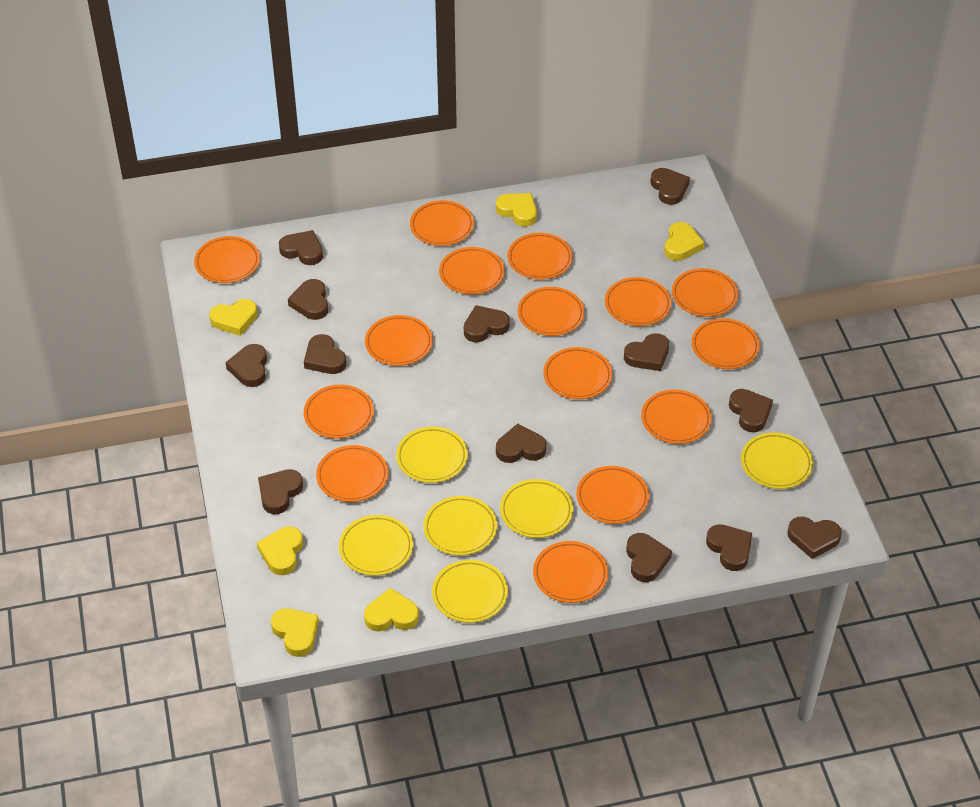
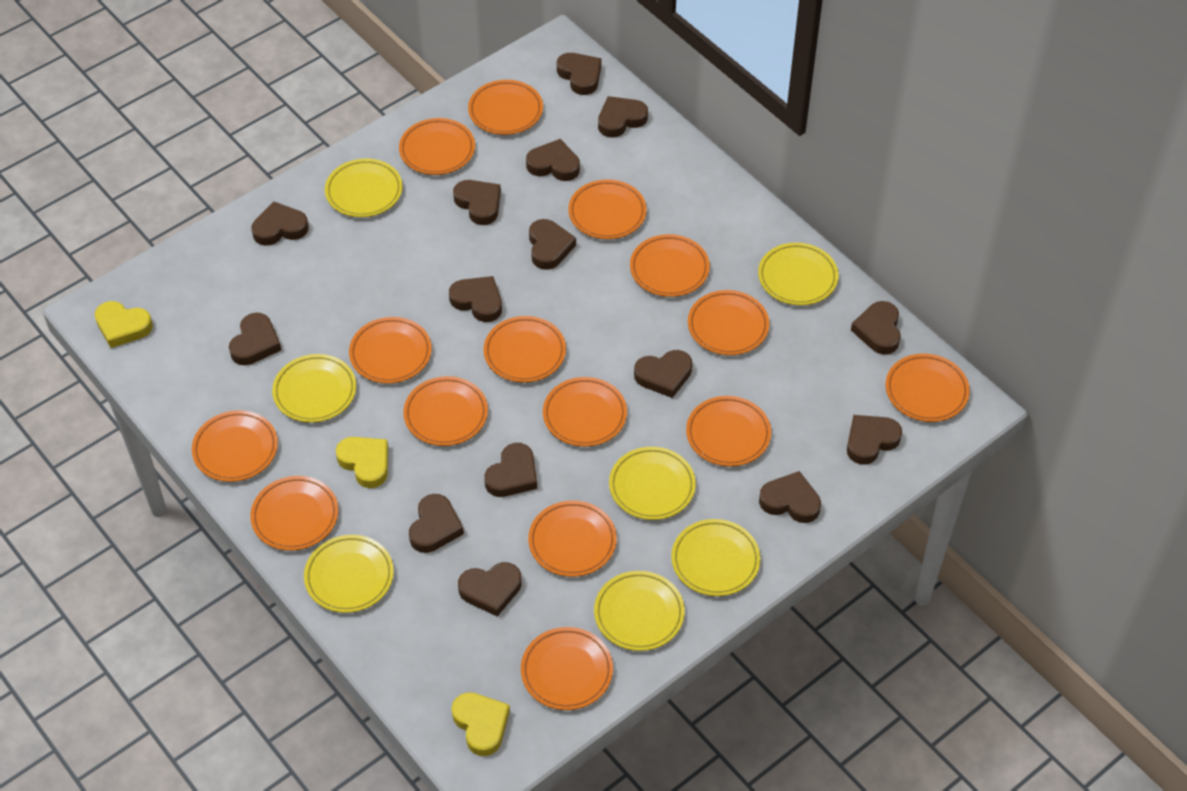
brown heart: 13 -> 15
yellow heart: 6 -> 3
yellow plate: 6 -> 7

